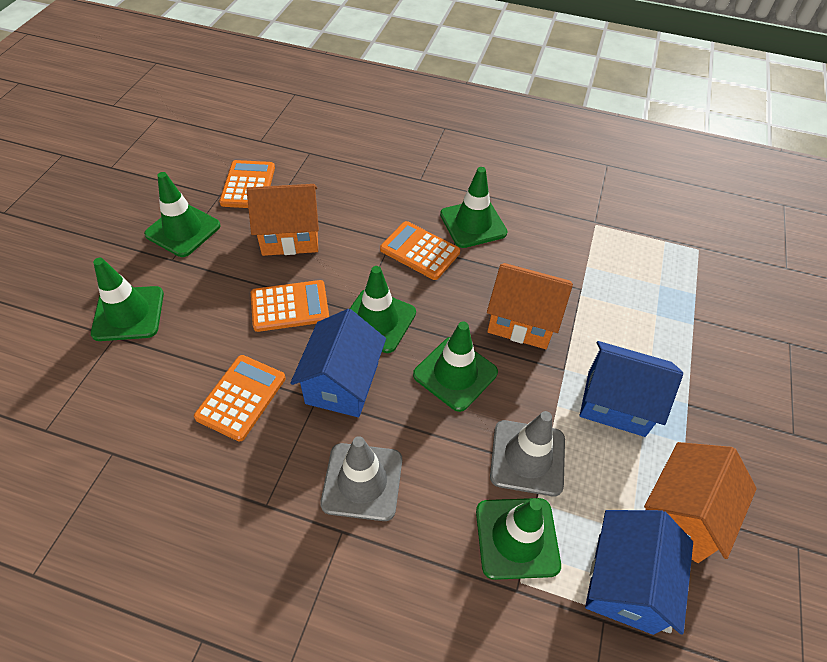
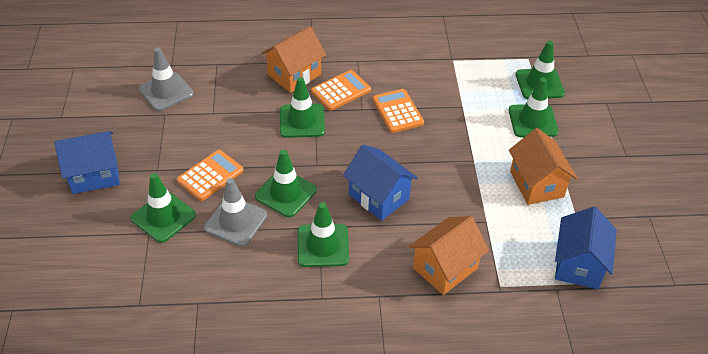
orange calculator: 4 -> 3

